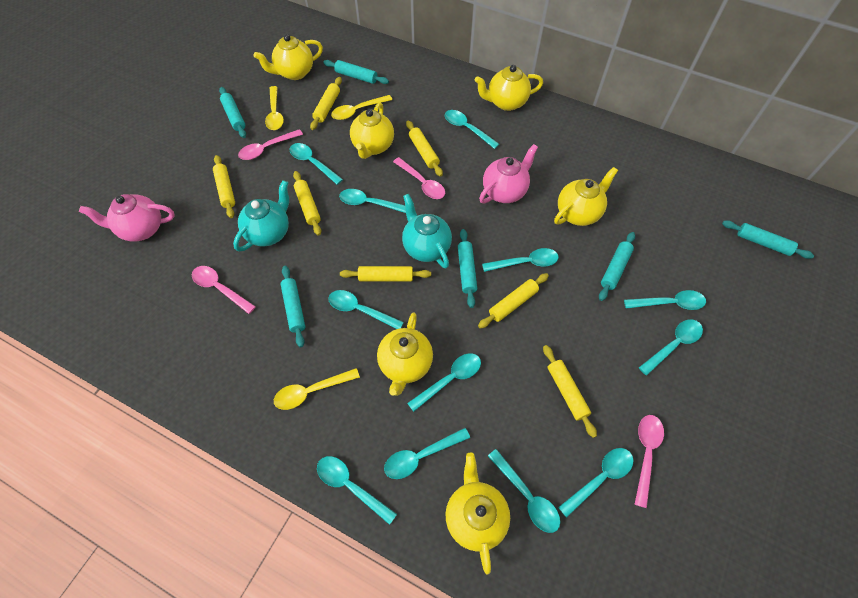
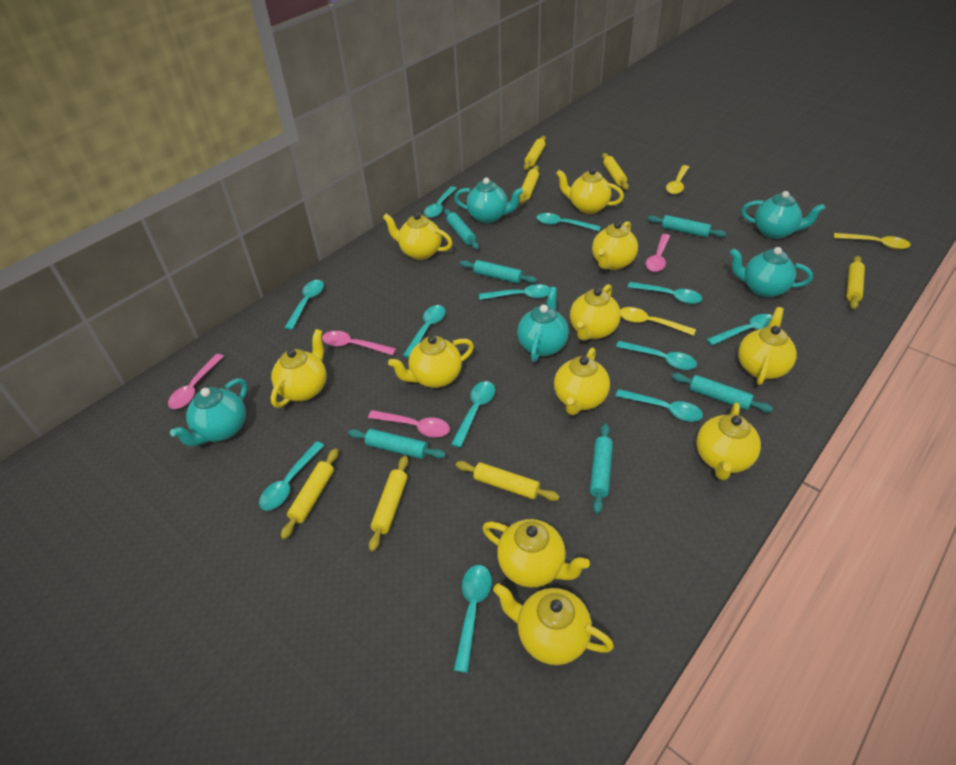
pink teapot: 2 -> 0
turquoise teapot: 2 -> 5
yellow teapot: 6 -> 11

